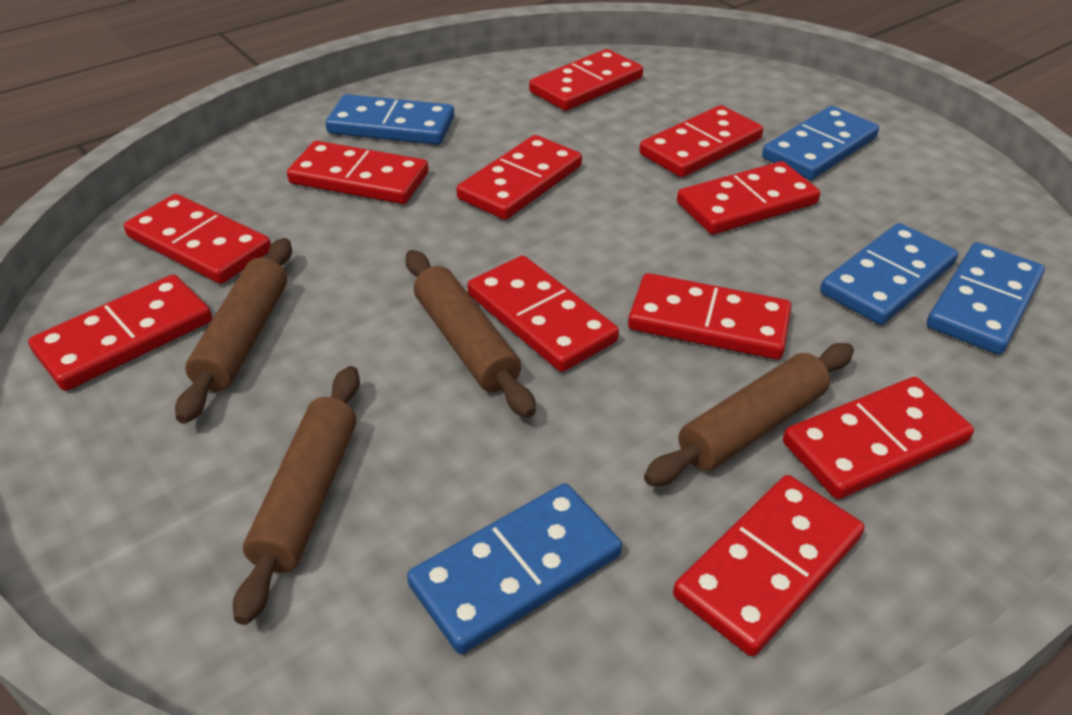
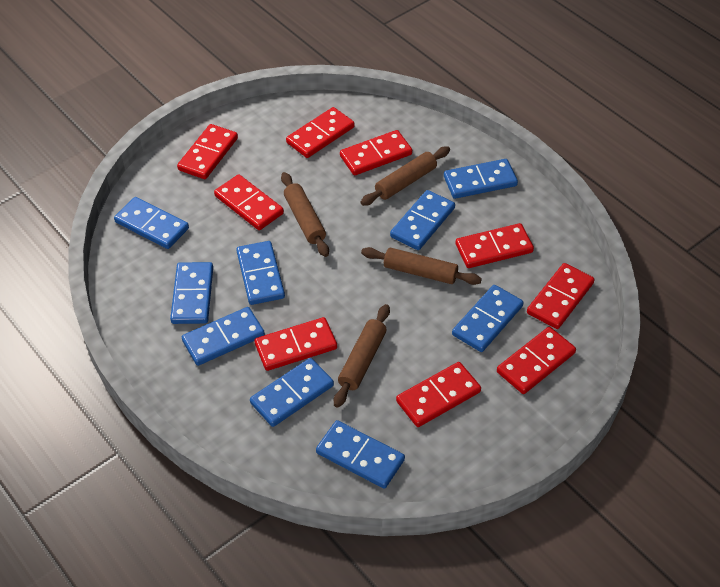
blue domino: 5 -> 9
red domino: 11 -> 9

